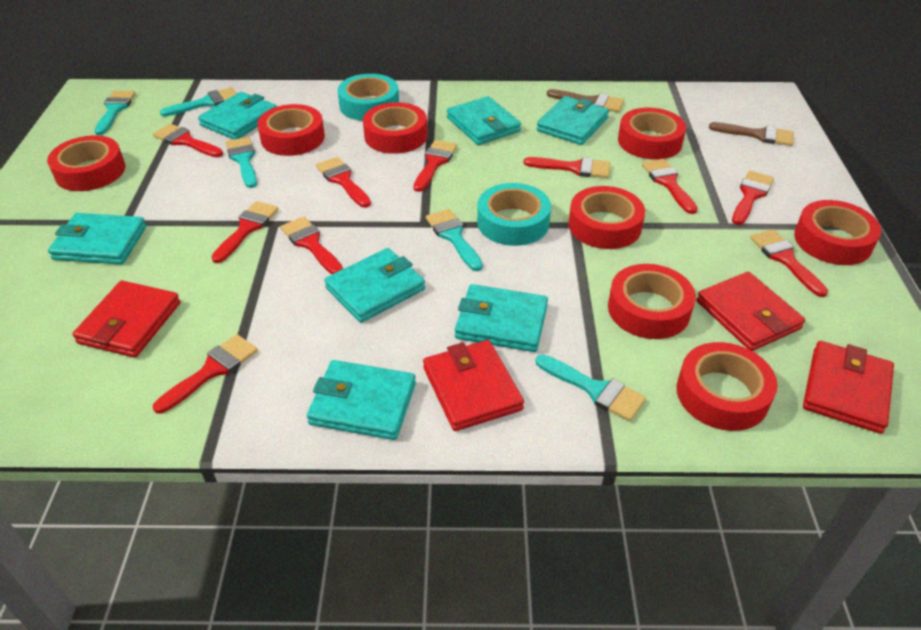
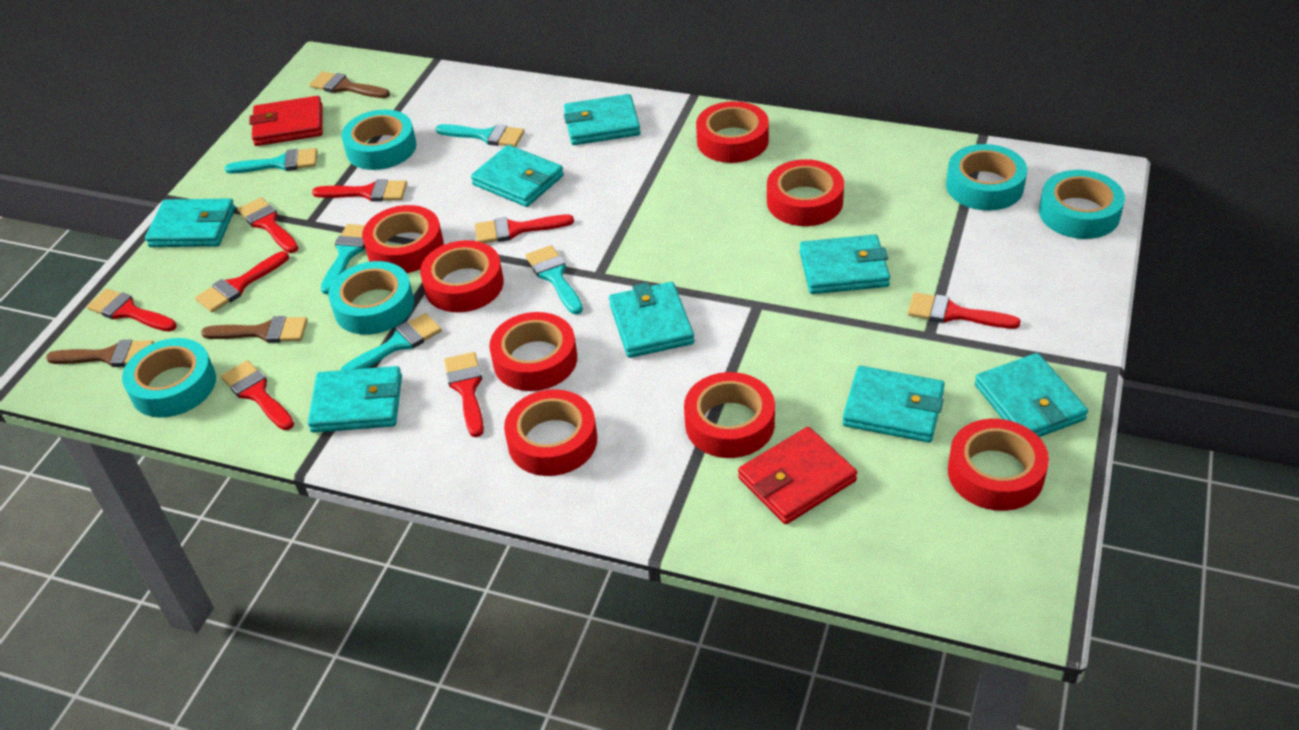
brown brush: 2 -> 3
red brush: 10 -> 8
red wallet: 4 -> 2
turquoise tape: 2 -> 5
turquoise wallet: 7 -> 8

